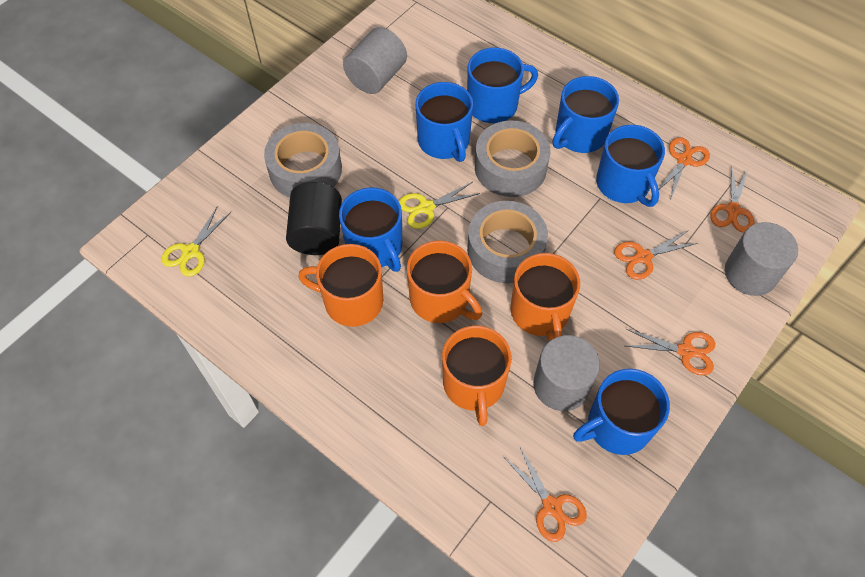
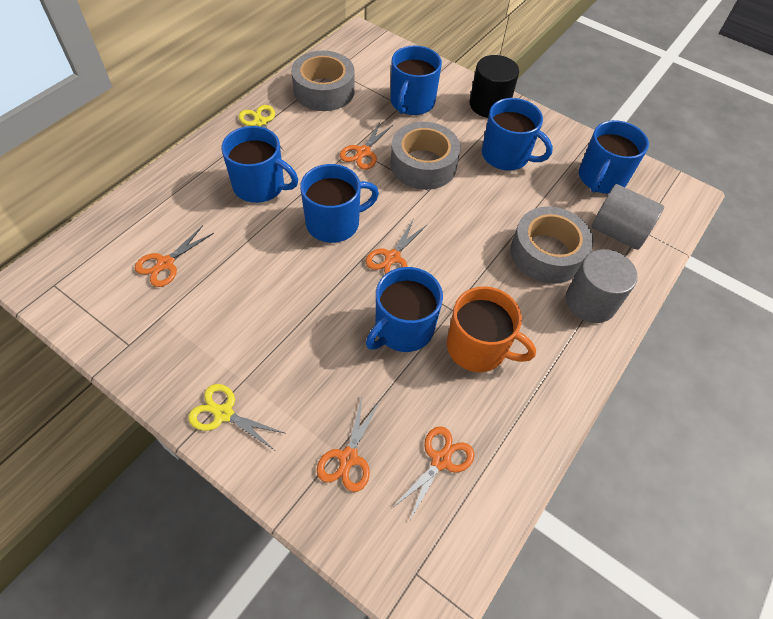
grey cylinder: 3 -> 2
orange mug: 4 -> 1

